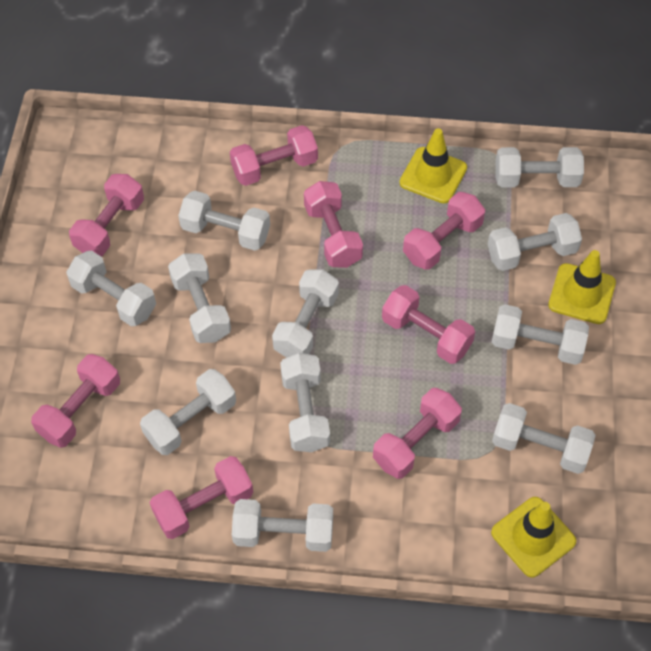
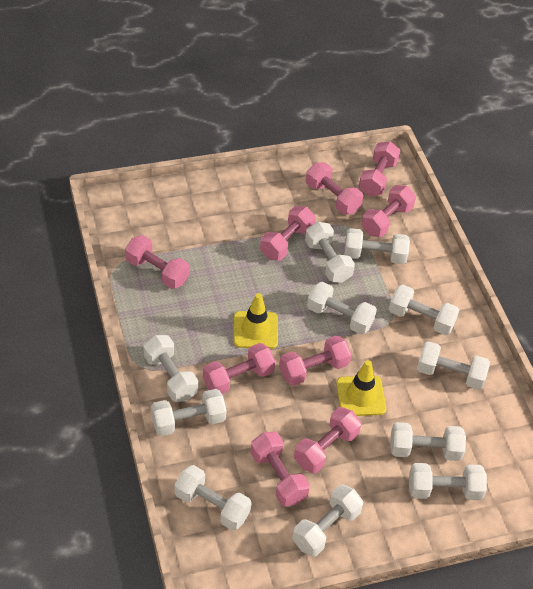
pink dumbbell: 8 -> 9
yellow traffic cone: 3 -> 2

